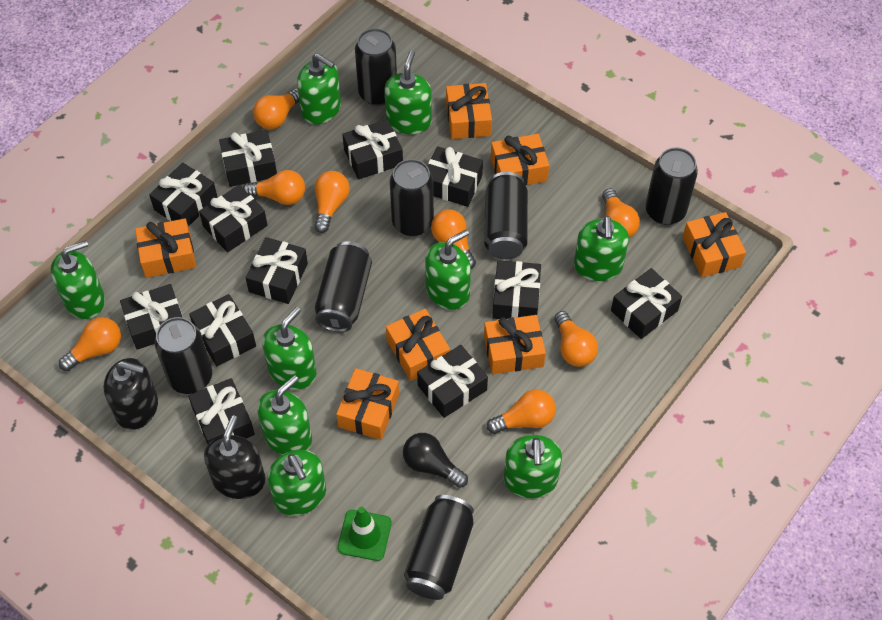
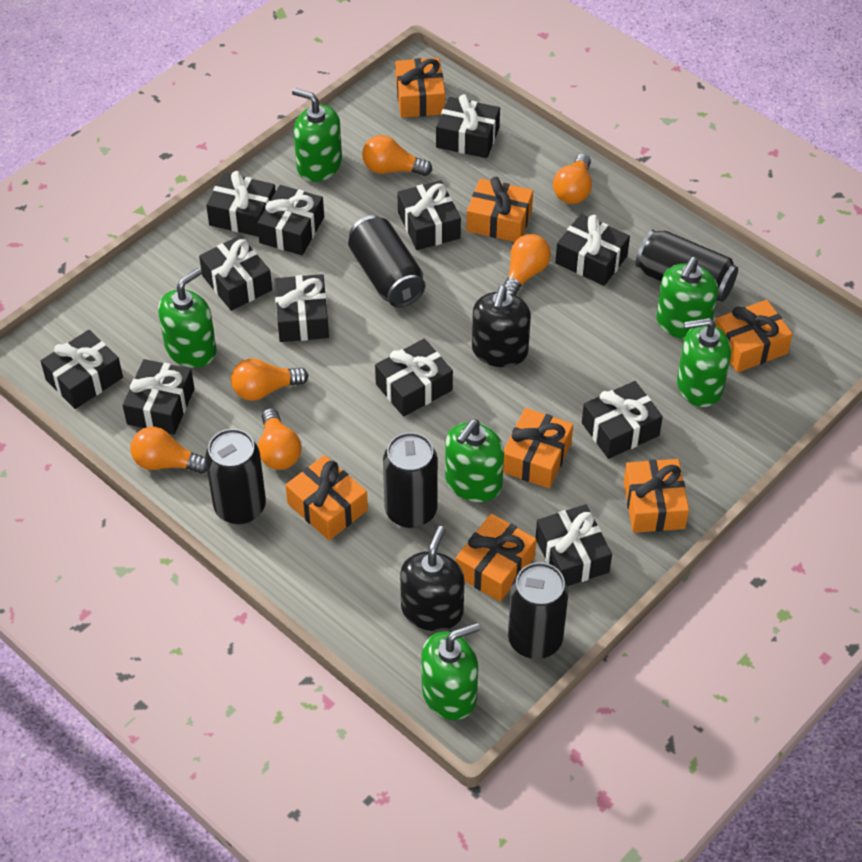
black can: 7 -> 5
black light bulb: 1 -> 0
green soap dispenser: 9 -> 6
green traffic cone: 1 -> 0
orange light bulb: 8 -> 6

